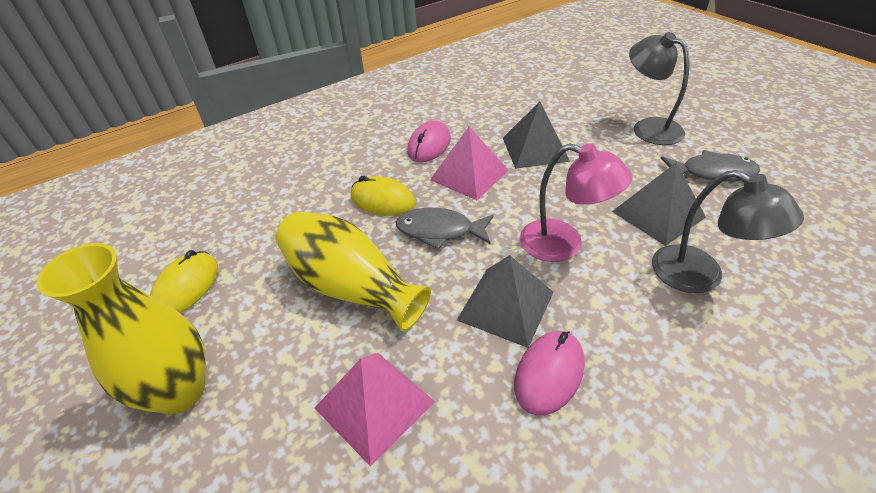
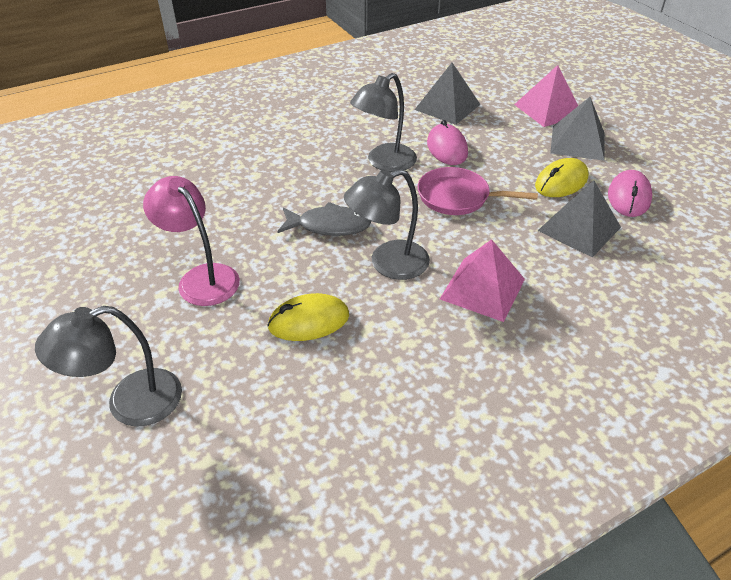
grey fish: 2 -> 1
grey lamp: 2 -> 3
pink pan: 0 -> 1
yellow vase: 2 -> 0

